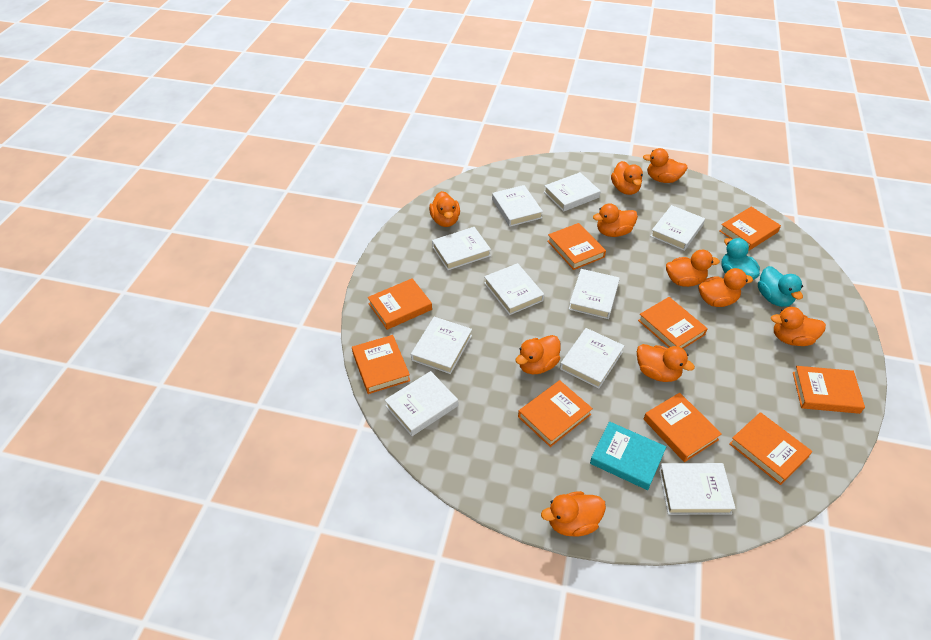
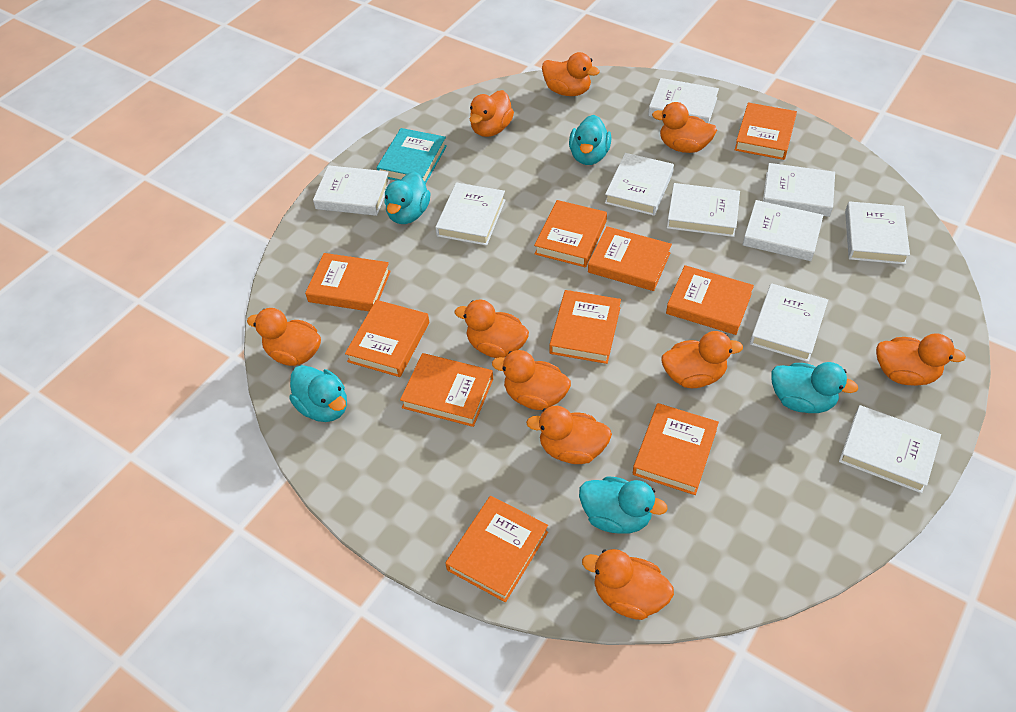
orange book: 9 -> 10
turquoise duck: 2 -> 5

